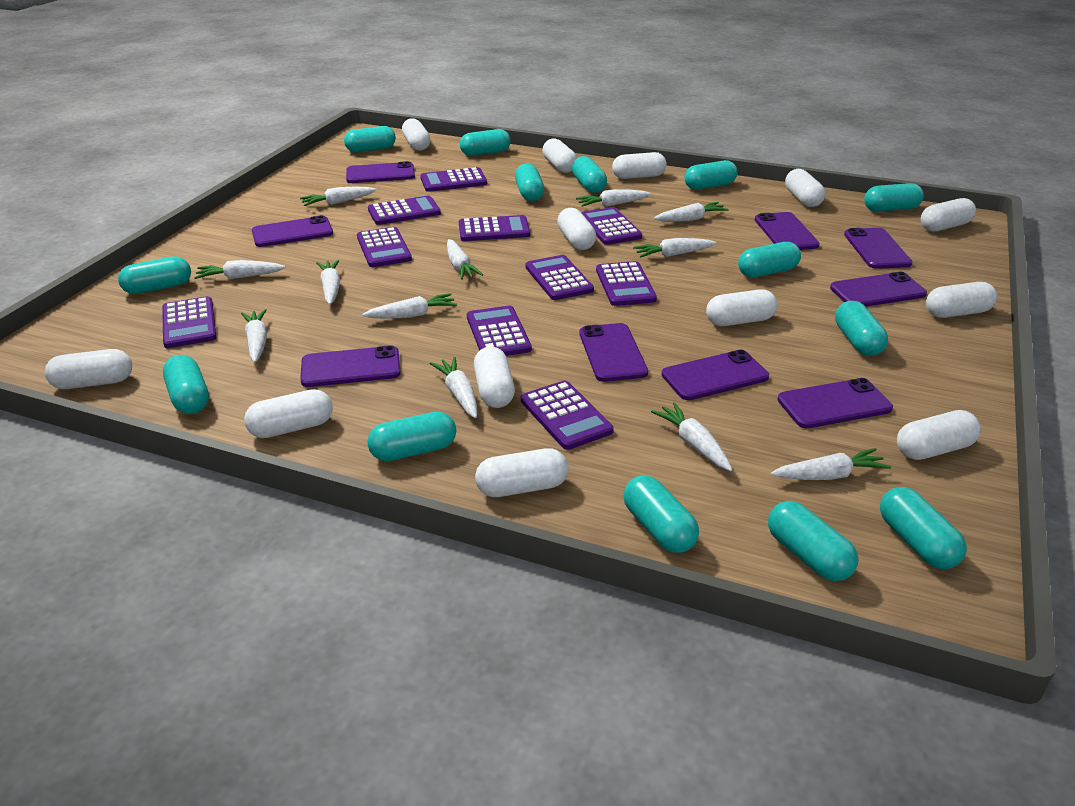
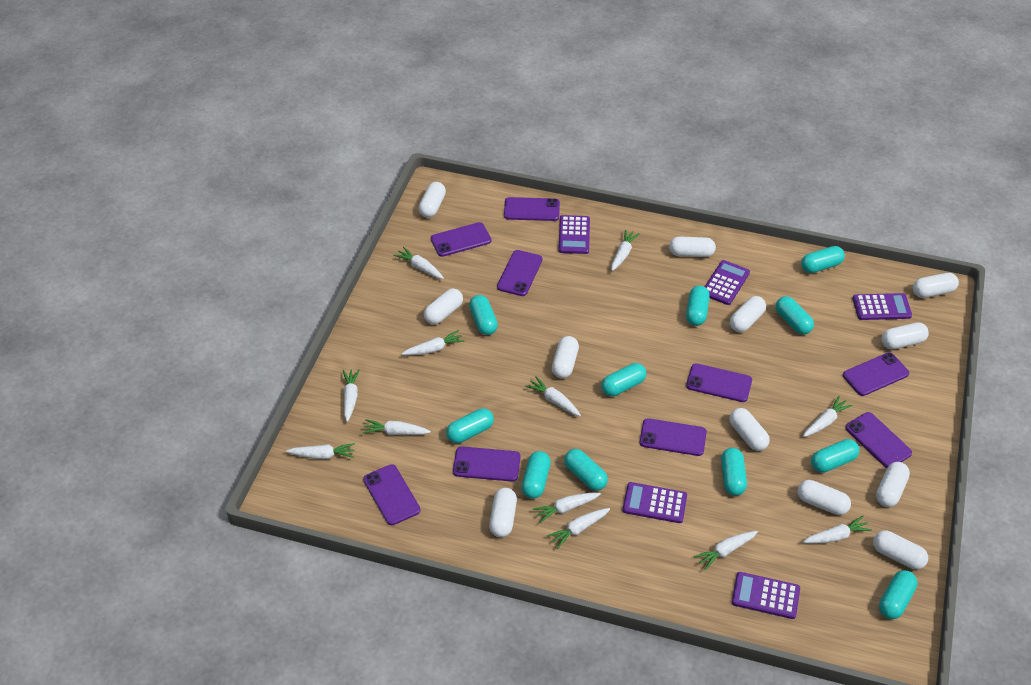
purple calculator: 10 -> 5
turquoise capsule: 14 -> 11
white capsule: 13 -> 12

